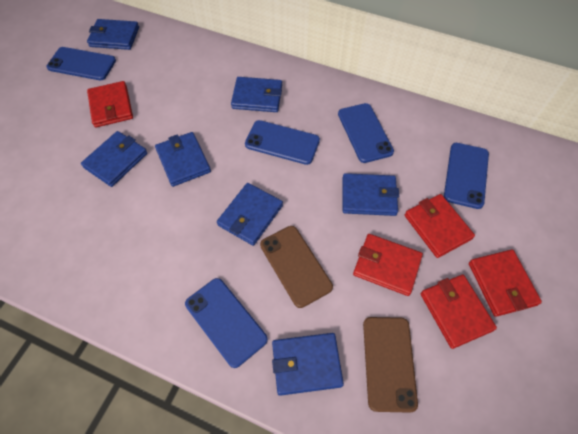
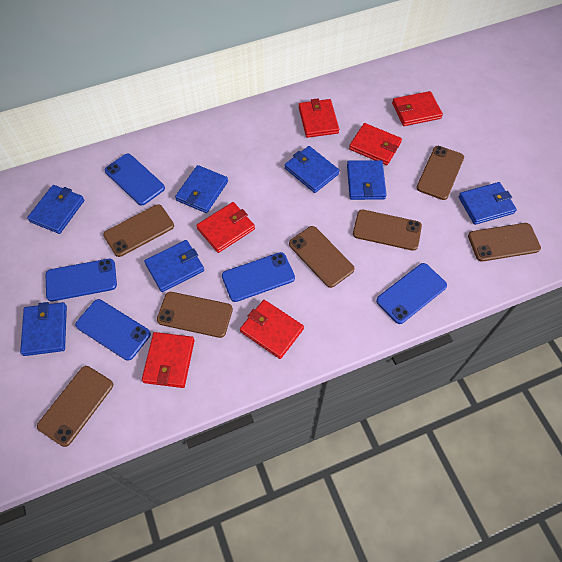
brown phone: 2 -> 7
red wallet: 5 -> 6

